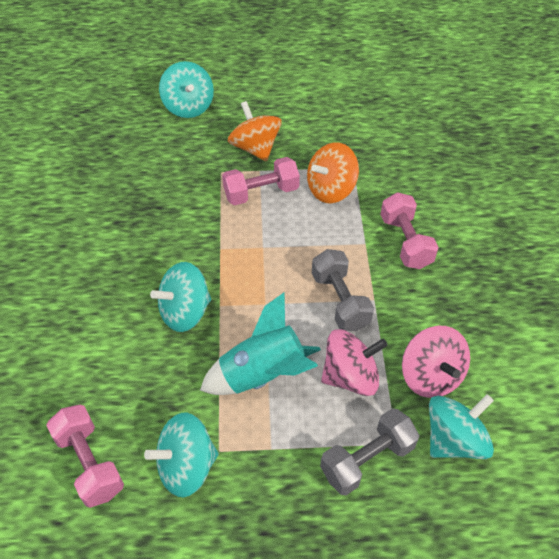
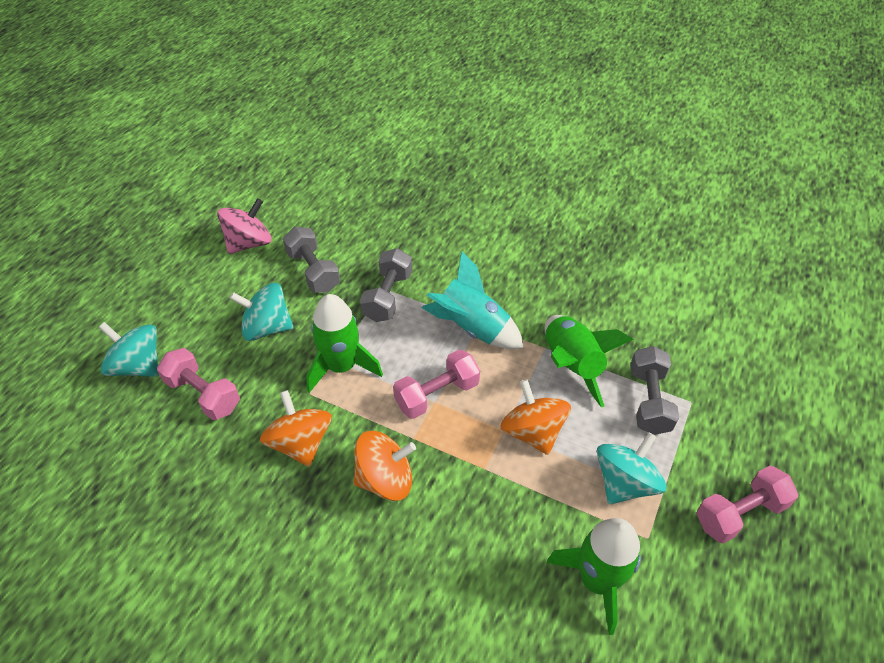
green rocket: 0 -> 3
grey dumbbell: 2 -> 3
orange spinning top: 2 -> 3
pink spinning top: 2 -> 1
turquoise spinning top: 4 -> 3

